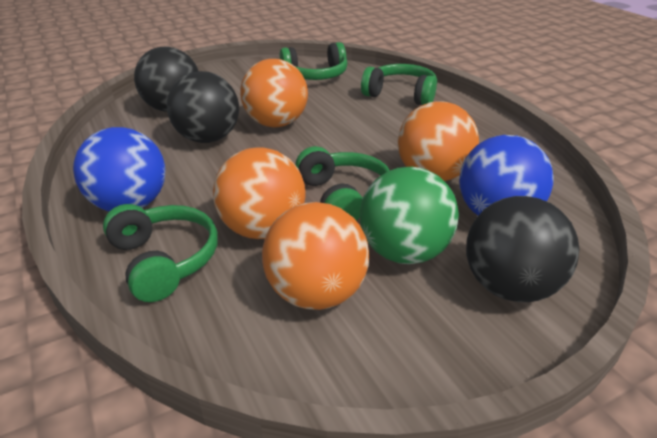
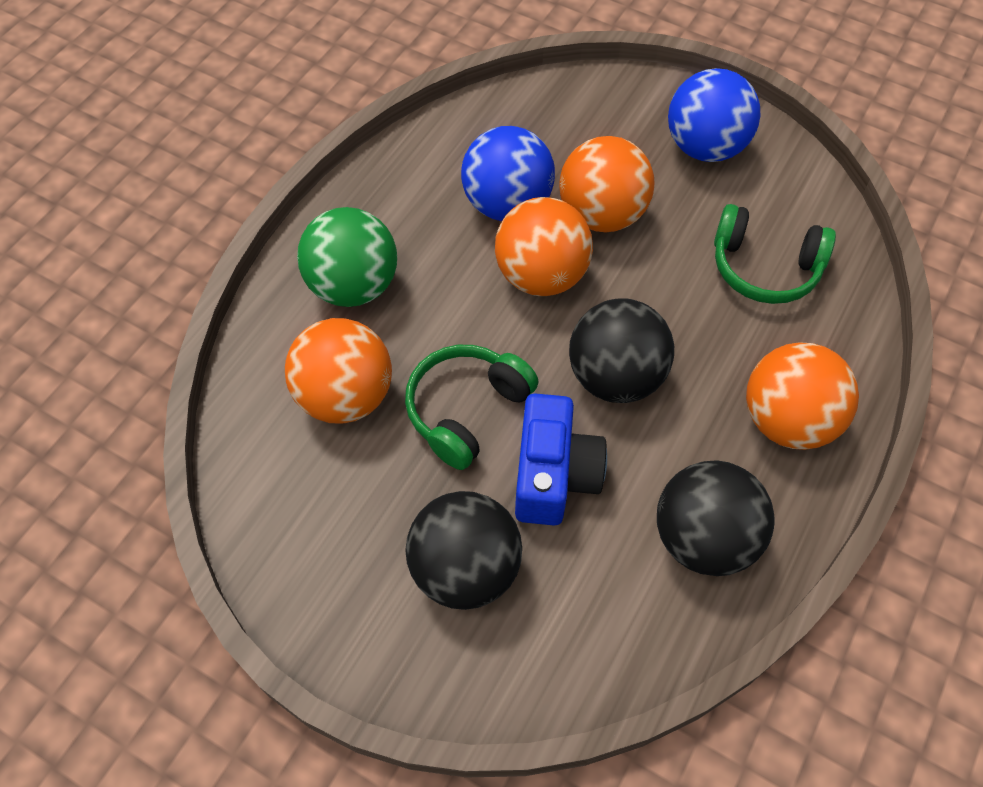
blue camera: 0 -> 1
green headphones: 4 -> 2

